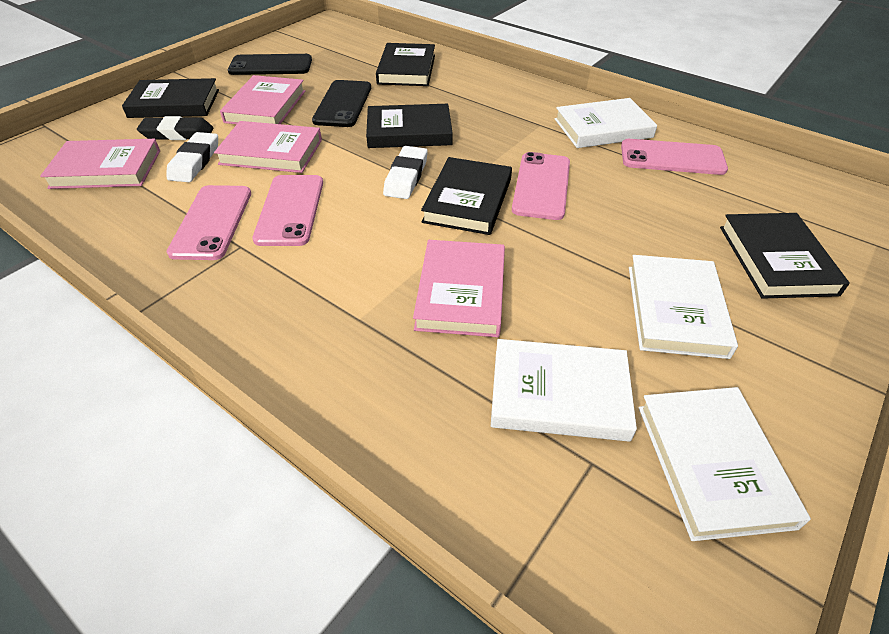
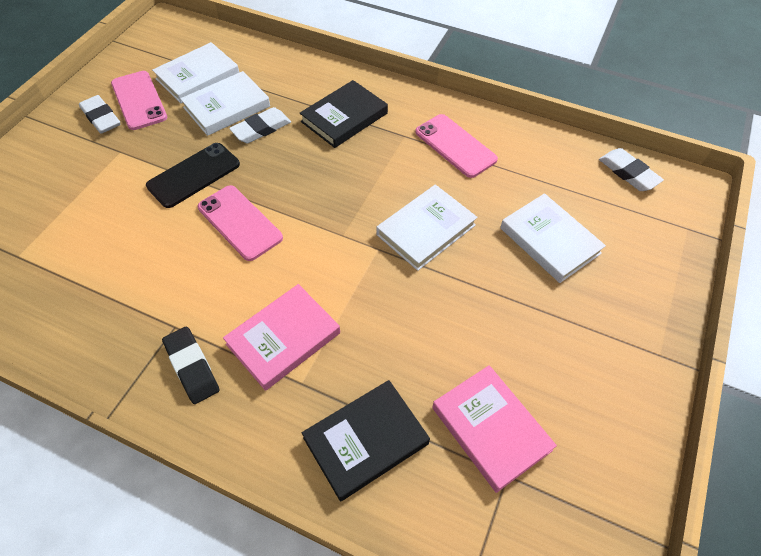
black book: 5 -> 2
black phone: 2 -> 1
pink book: 4 -> 2
pink phone: 4 -> 3
white eraser: 2 -> 3

